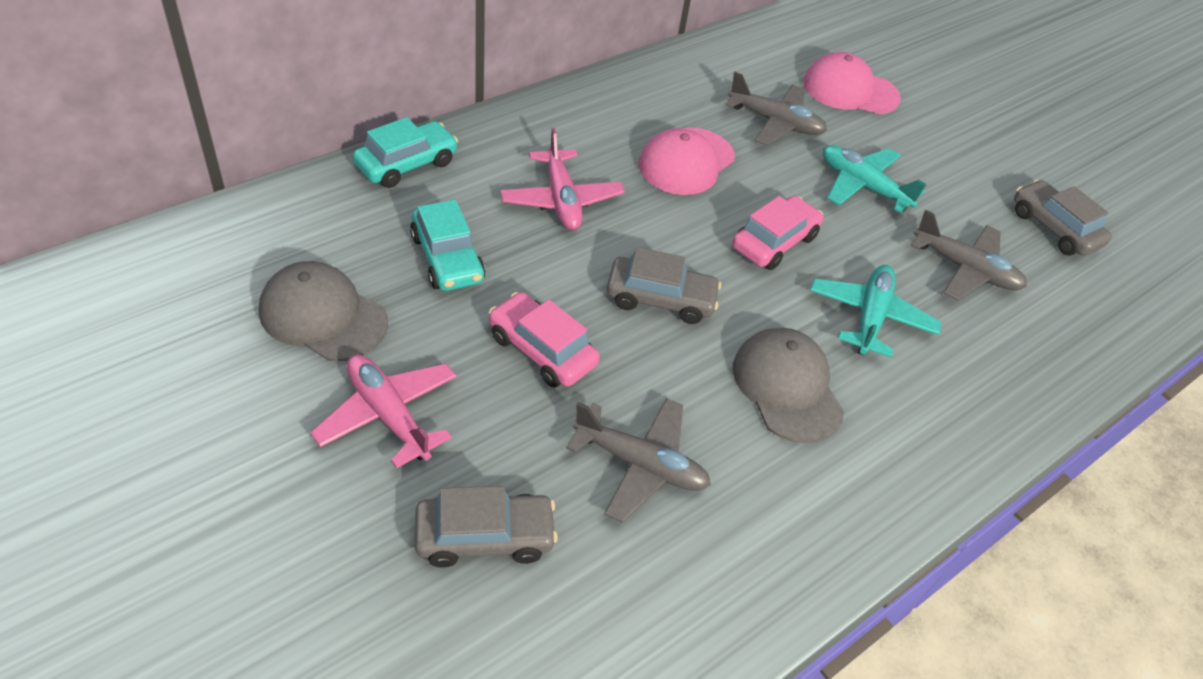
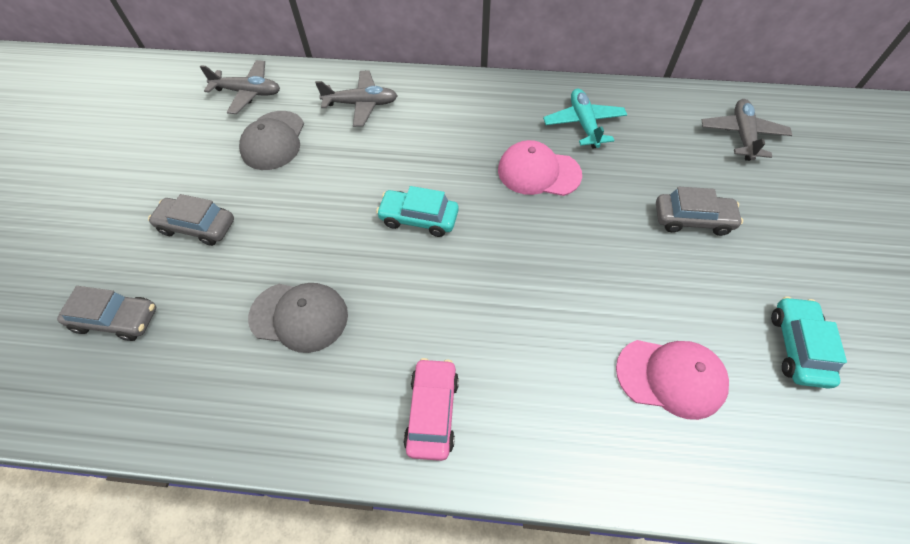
pink car: 2 -> 1
pink plane: 2 -> 0
turquoise plane: 2 -> 1

